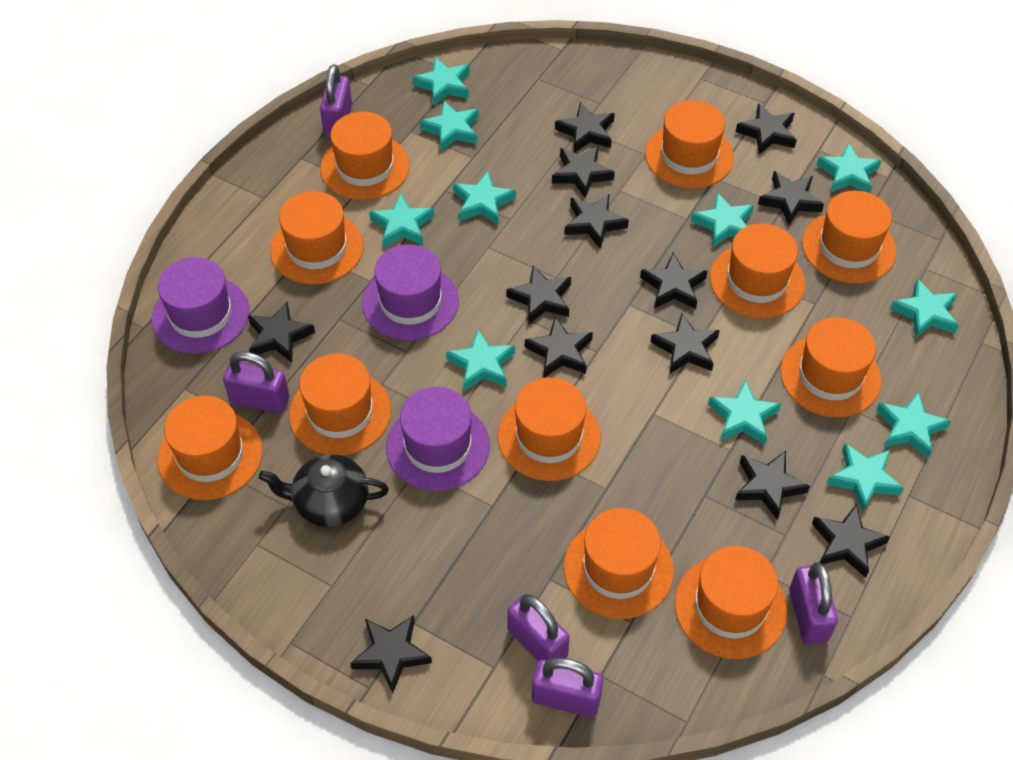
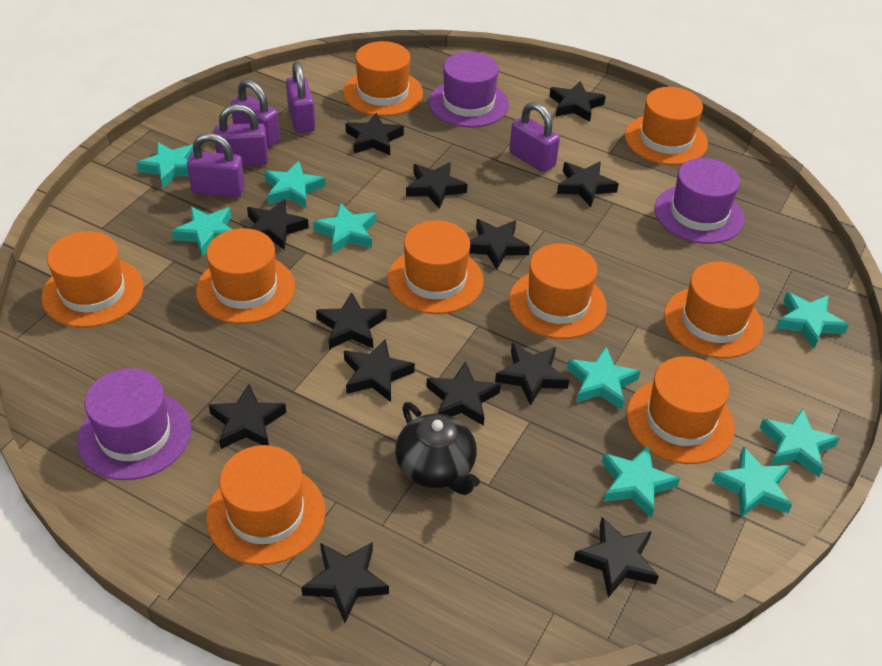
orange hat: 11 -> 9
turquoise star: 11 -> 9

